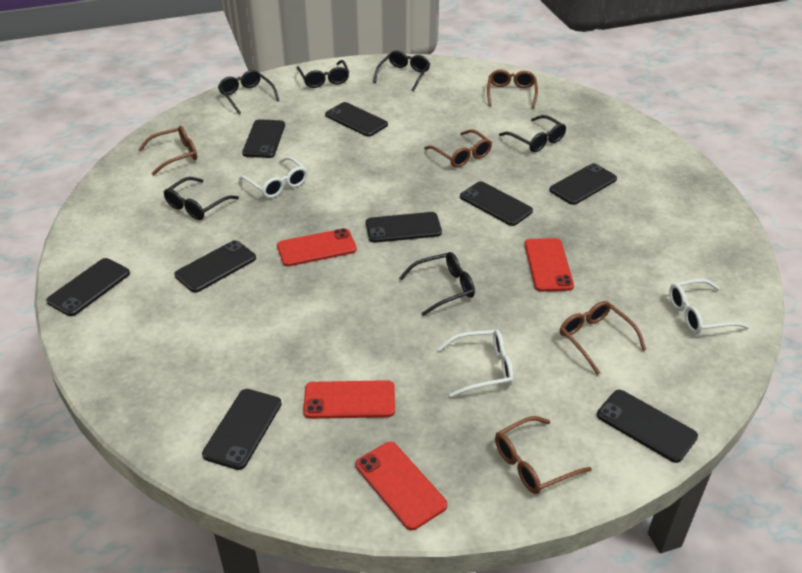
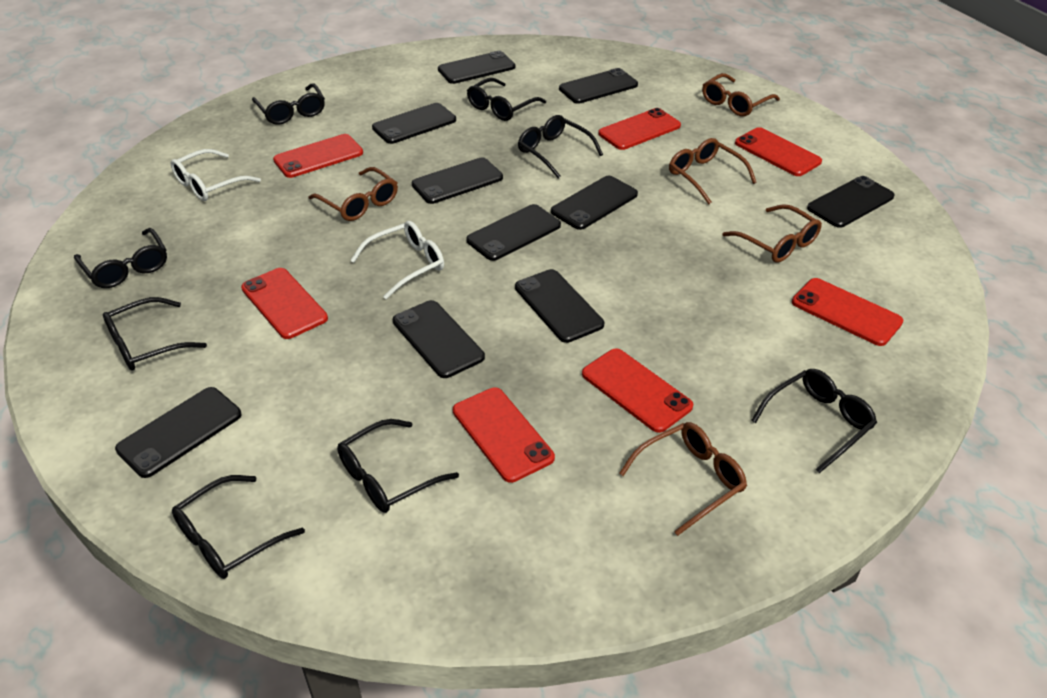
black glasses: 6 -> 8
black phone: 9 -> 10
red phone: 4 -> 7
white glasses: 3 -> 2

